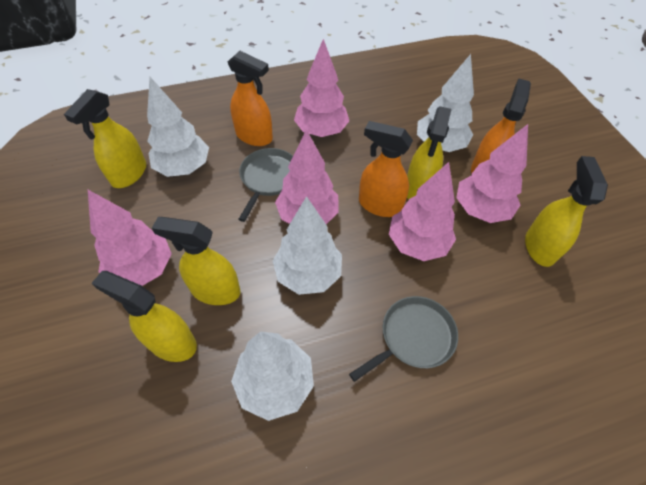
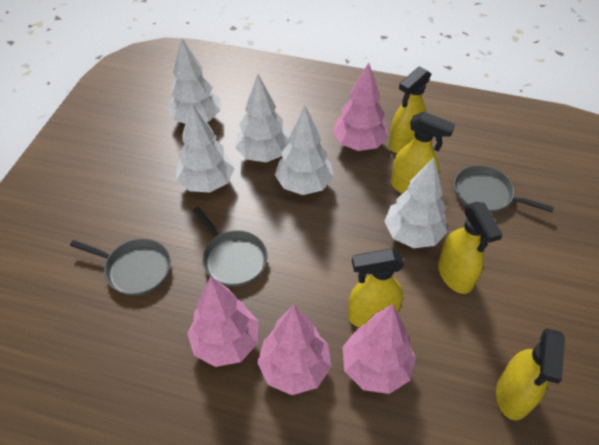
grey pan: 2 -> 3
orange spray bottle: 3 -> 0
pink tree: 5 -> 4
white tree: 4 -> 5

